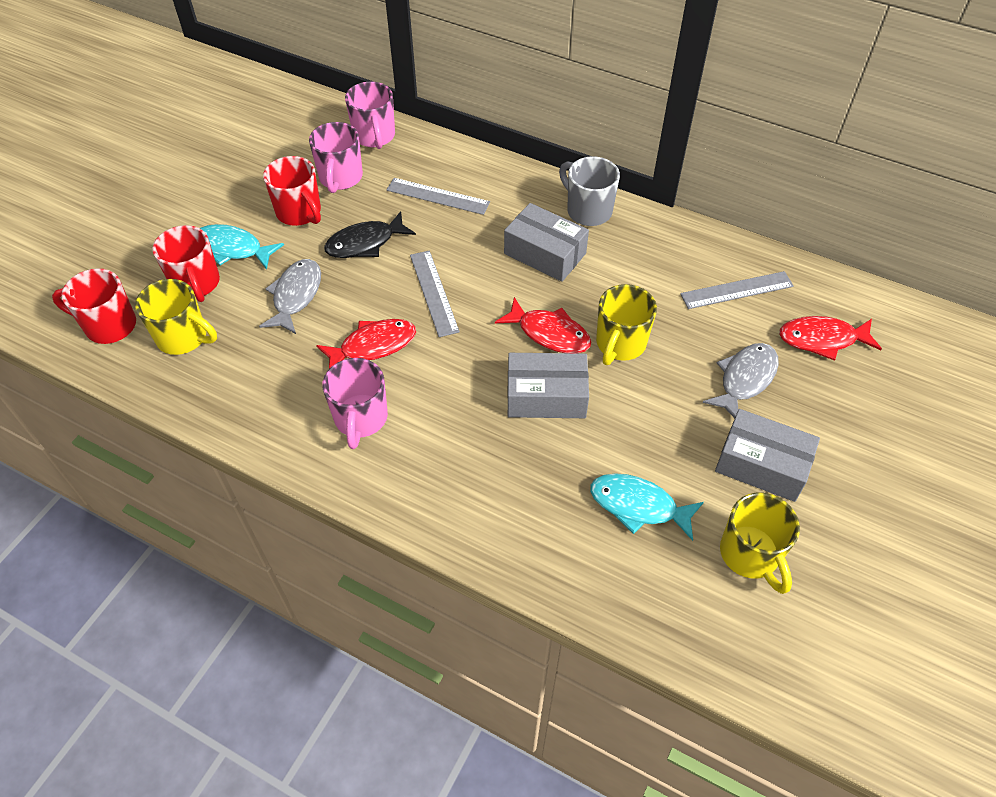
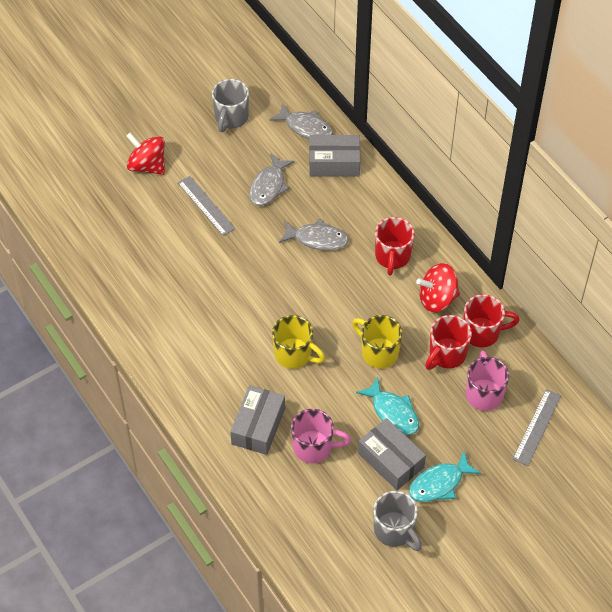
black fish: 1 -> 0
grey fish: 2 -> 3
grey mug: 1 -> 2
grey ruler: 3 -> 2
pink mug: 3 -> 2
red fish: 3 -> 0
red spinning top: 0 -> 2
yellow mug: 3 -> 2

